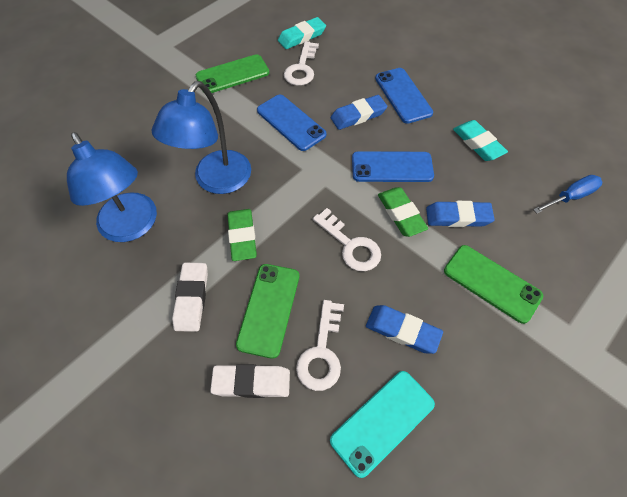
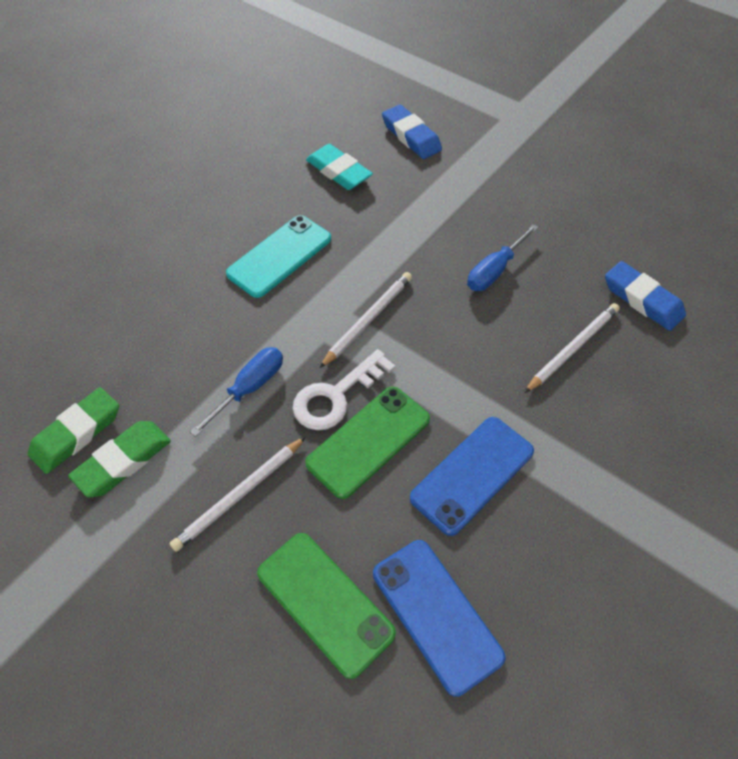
blue eraser: 3 -> 2
blue lamp: 2 -> 0
blue phone: 3 -> 2
blue screwdriver: 1 -> 2
green phone: 3 -> 2
turquoise eraser: 2 -> 1
white eraser: 2 -> 0
white key: 3 -> 1
white pencil: 0 -> 3

